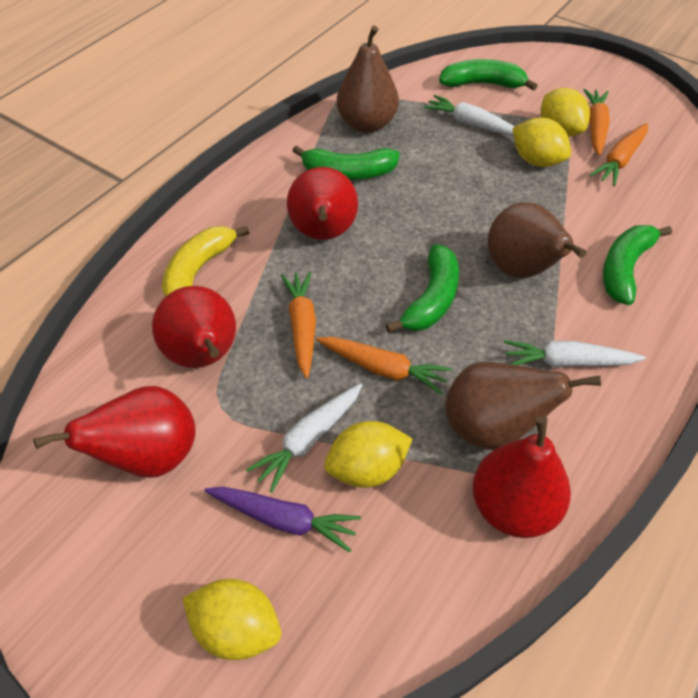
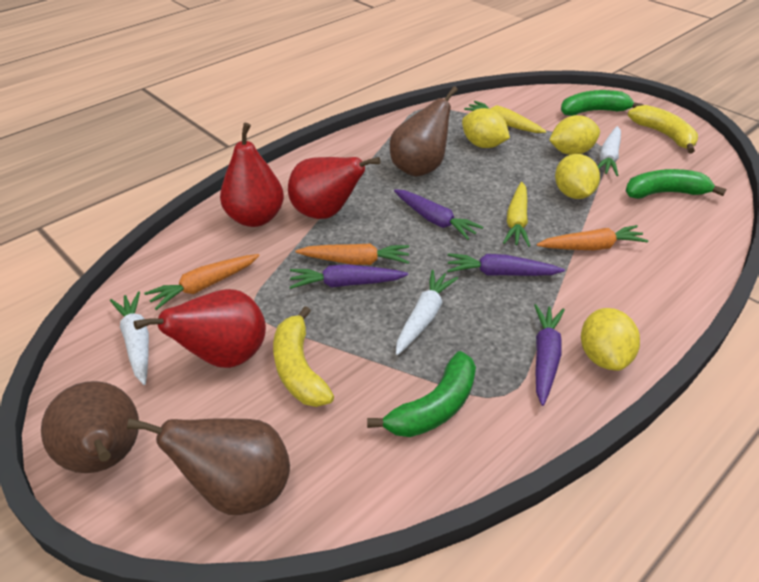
green banana: 4 -> 3
orange carrot: 4 -> 3
purple carrot: 1 -> 4
red pear: 4 -> 3
yellow banana: 1 -> 2
yellow carrot: 0 -> 2

